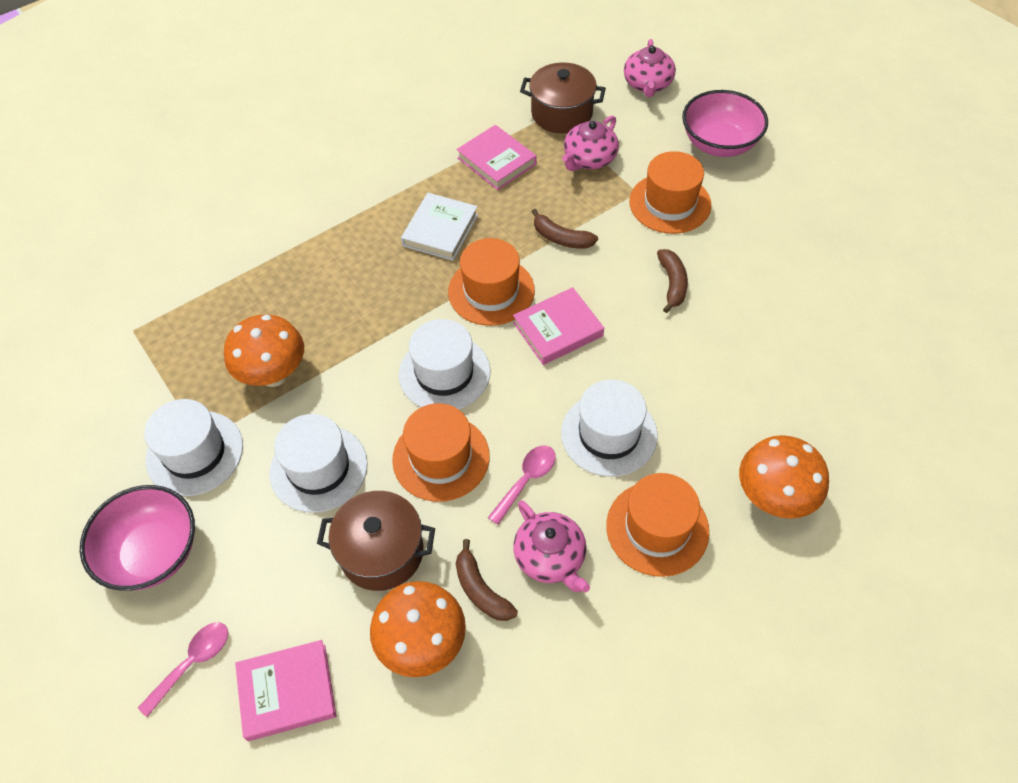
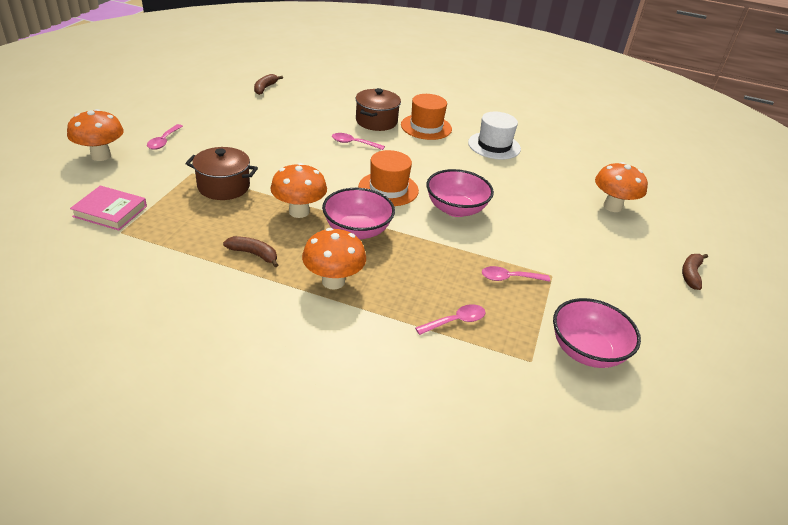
orange hat: 4 -> 2
orange mushroom: 3 -> 4
pink book: 3 -> 1
pink bowl: 2 -> 3
pink spoon: 2 -> 4
pink teapot: 3 -> 0
white book: 1 -> 0
white hat: 4 -> 1

